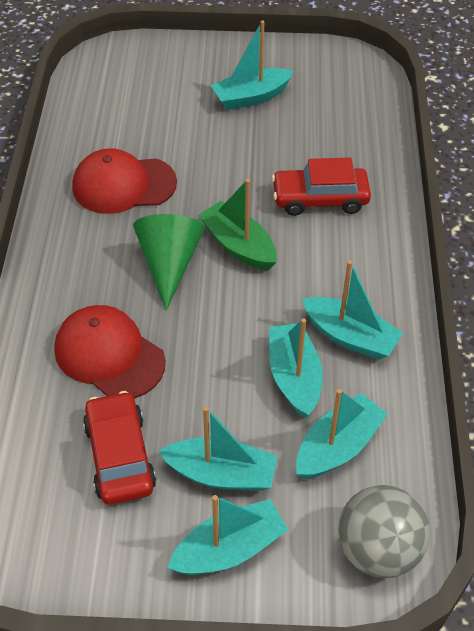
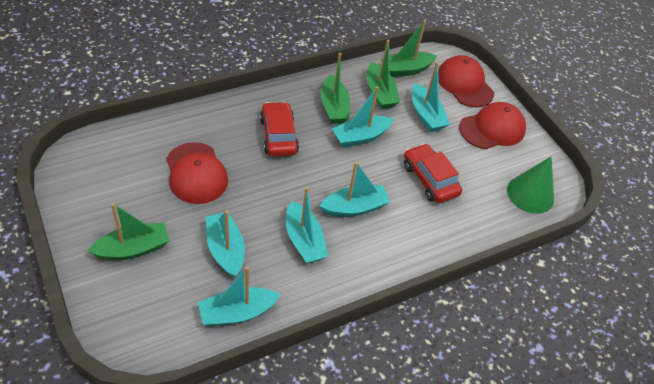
green boat: 1 -> 4
grey ball: 1 -> 0
red cap: 2 -> 3

